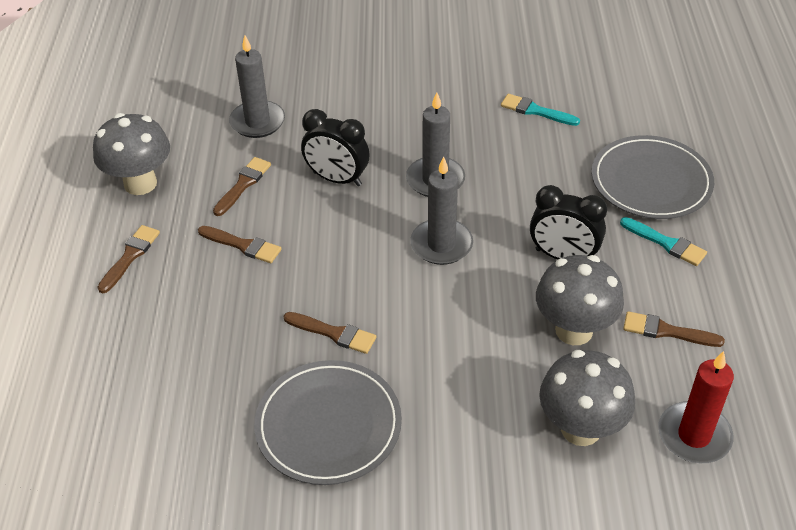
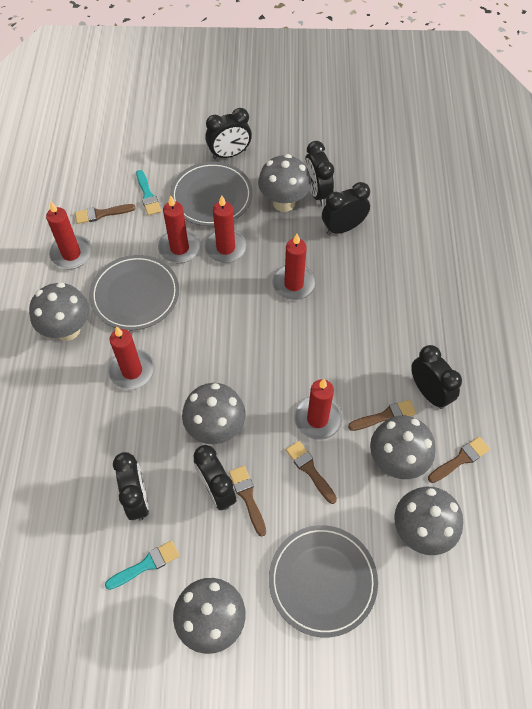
black clock: 2 -> 6
grey candle: 3 -> 0
grey mushroom: 3 -> 6
grey plate: 2 -> 3
red candle: 1 -> 6

